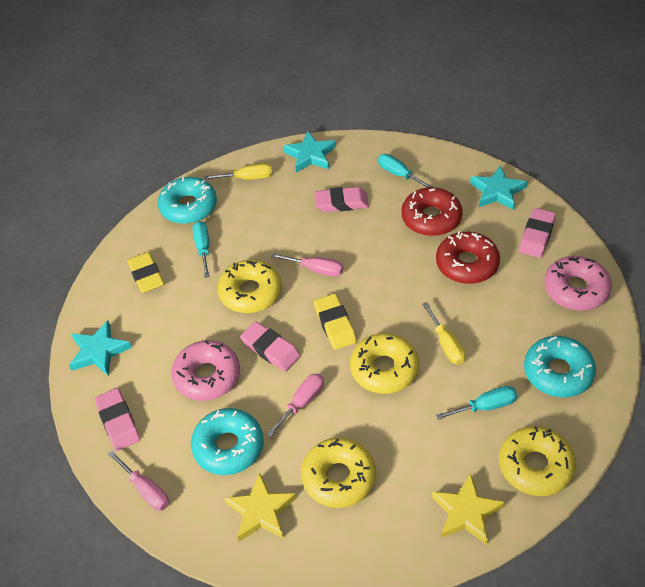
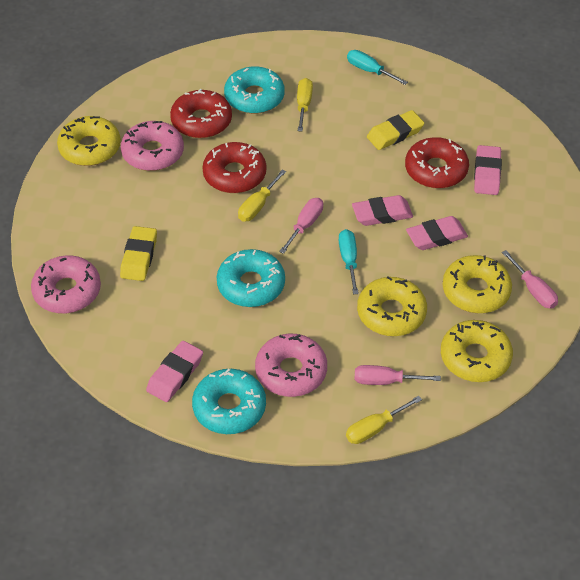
pink donut: 2 -> 3
red donut: 2 -> 3
turquoise screwdriver: 3 -> 2
turquoise star: 3 -> 0
yellow screwdriver: 2 -> 3
yellow star: 2 -> 0

